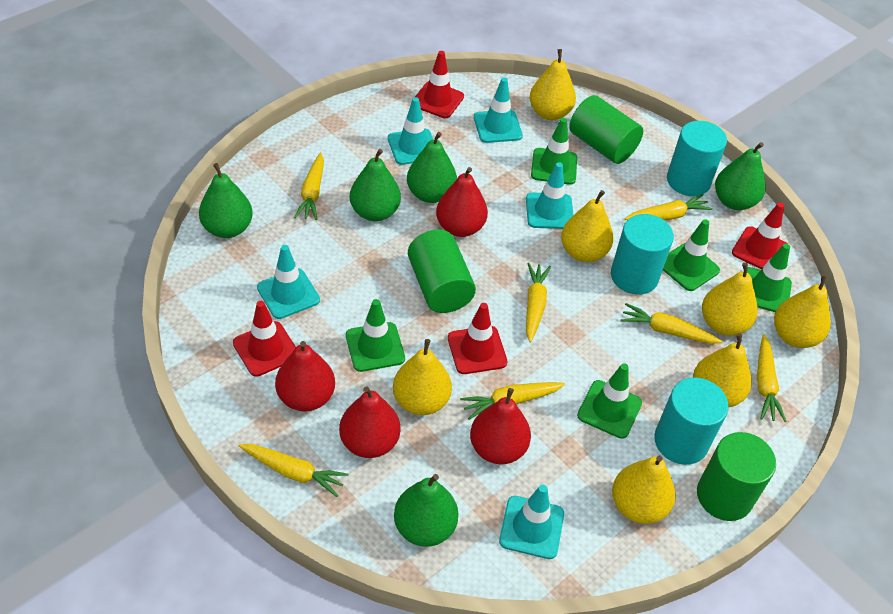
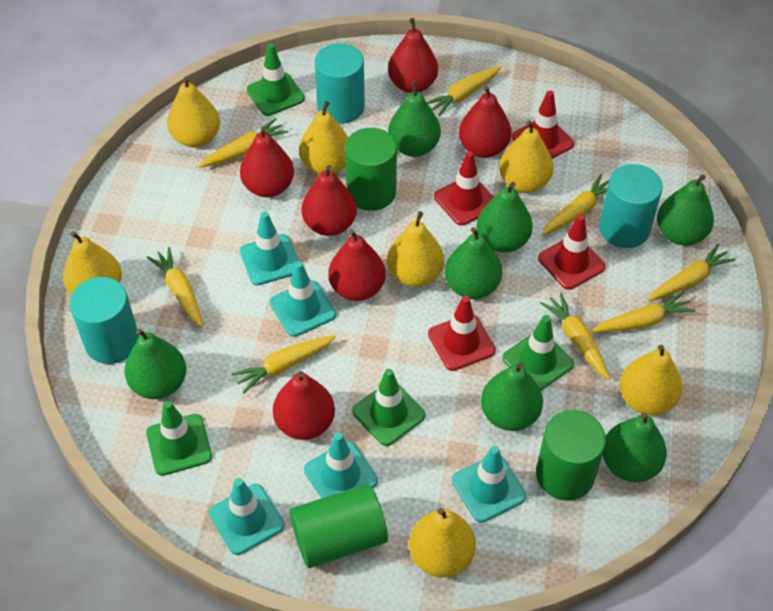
green pear: 5 -> 7
green traffic cone: 5 -> 4
red pear: 4 -> 6
yellow carrot: 7 -> 8

